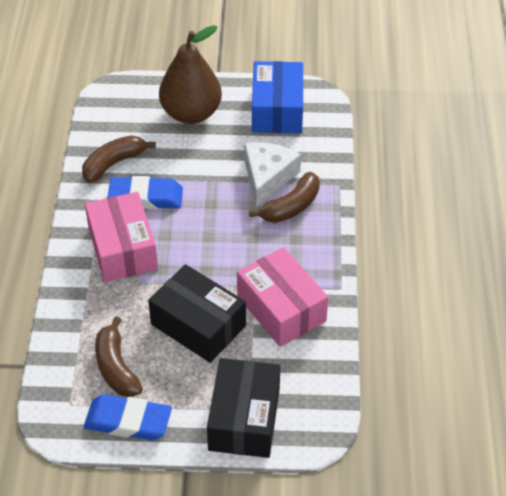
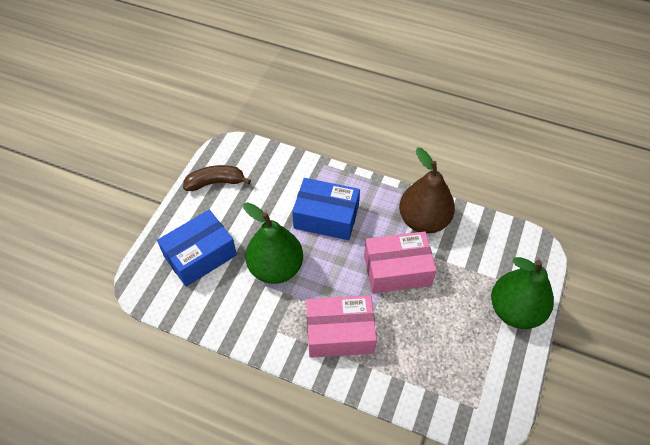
black box: 2 -> 0
blue box: 1 -> 2
blue eraser: 2 -> 0
brown banana: 3 -> 1
green pear: 0 -> 2
white cheese: 1 -> 0

